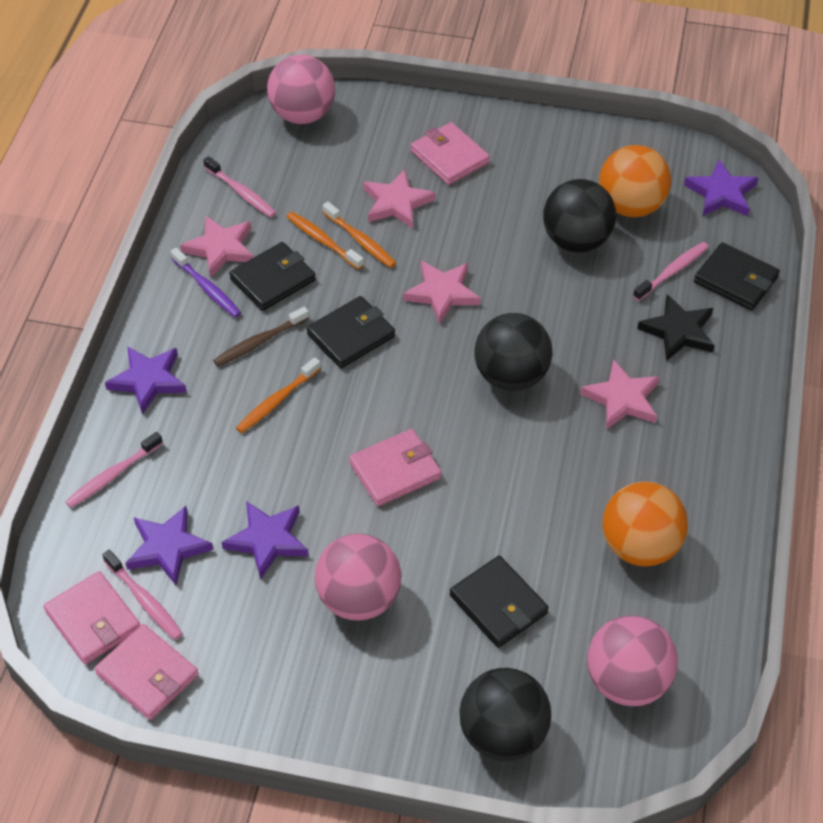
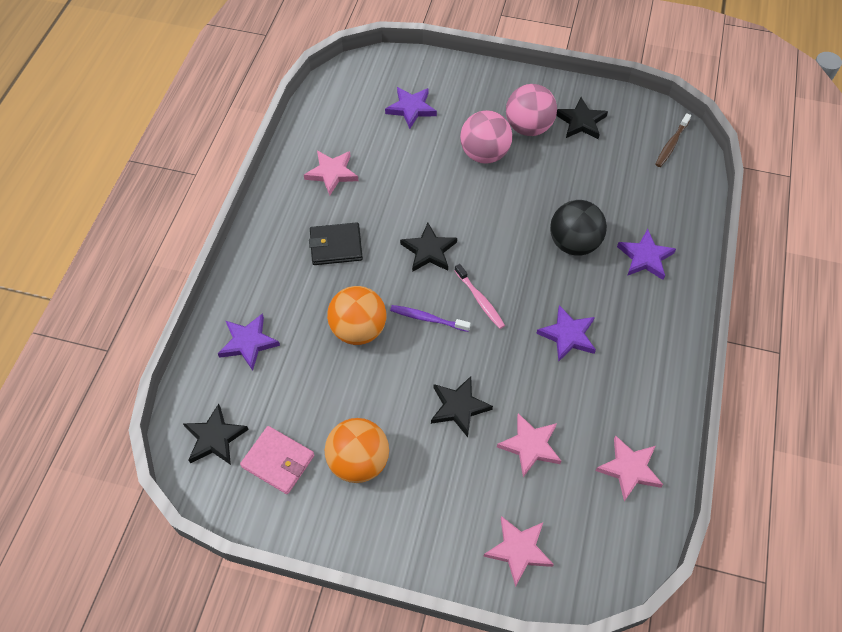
black ball: 3 -> 1
black star: 1 -> 4
black wallet: 4 -> 1
orange toothbrush: 3 -> 0
pink ball: 3 -> 2
pink toothbrush: 4 -> 1
pink wallet: 4 -> 1

